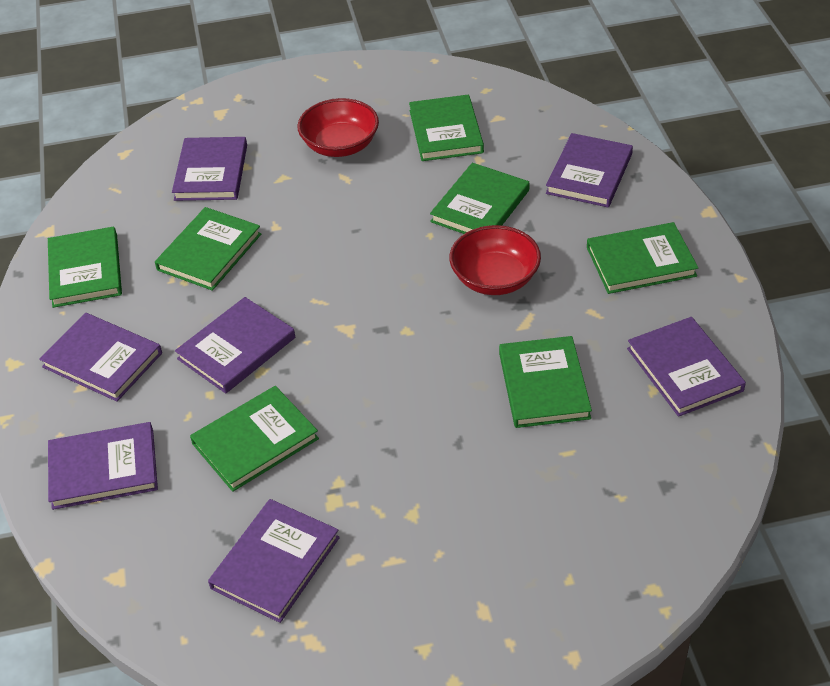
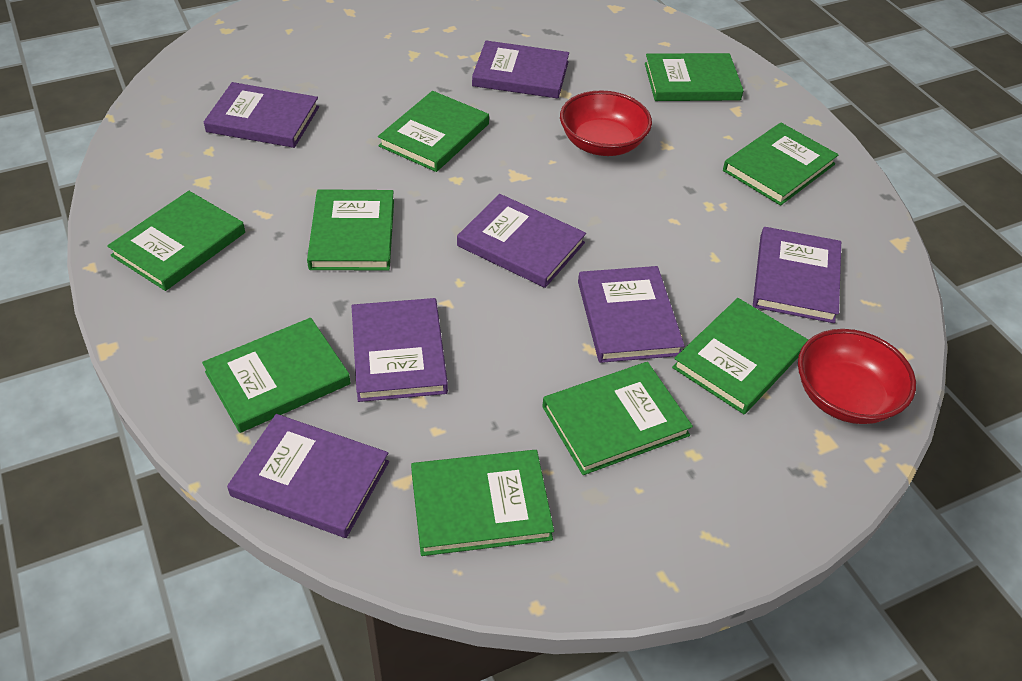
green book: 7 -> 9

